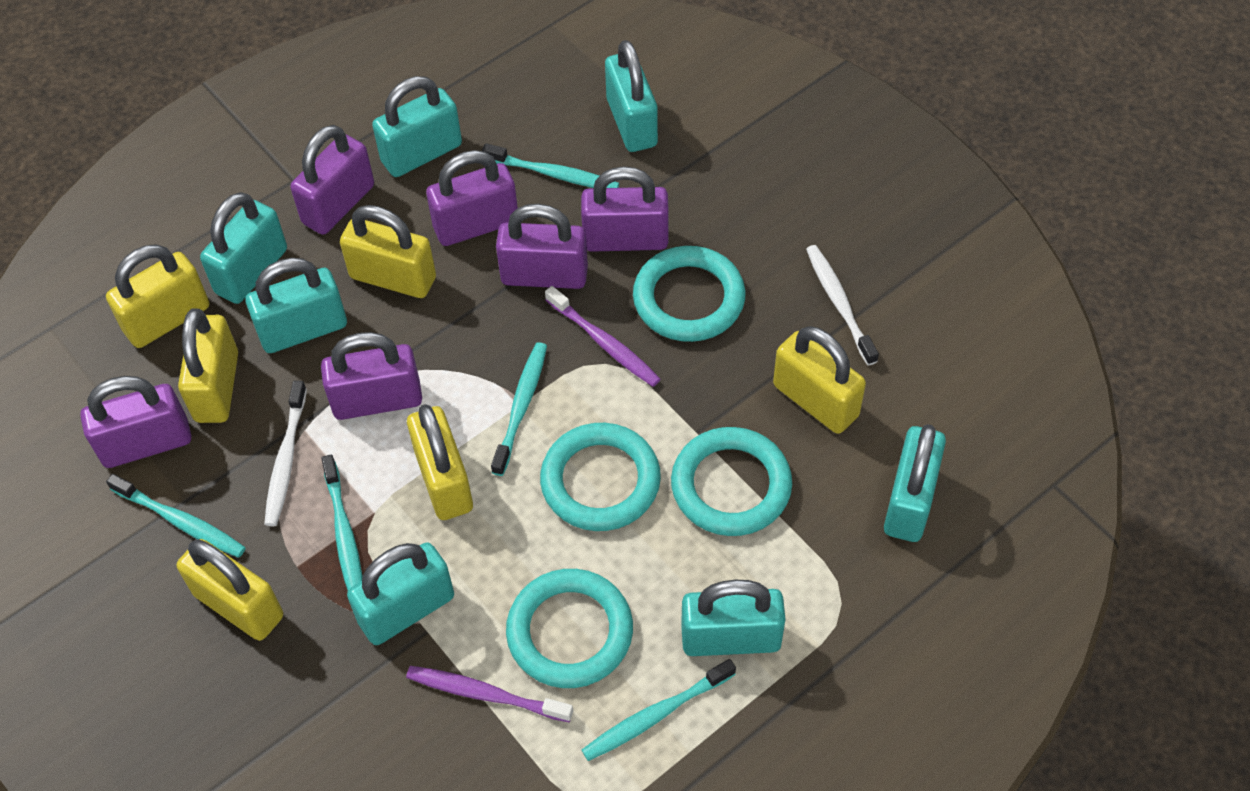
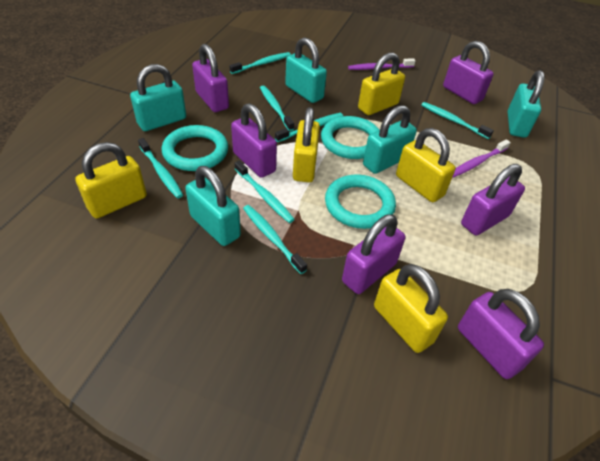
turquoise padlock: 7 -> 5
turquoise ring: 4 -> 3
turquoise toothbrush: 5 -> 7
white toothbrush: 2 -> 0
yellow padlock: 6 -> 5

